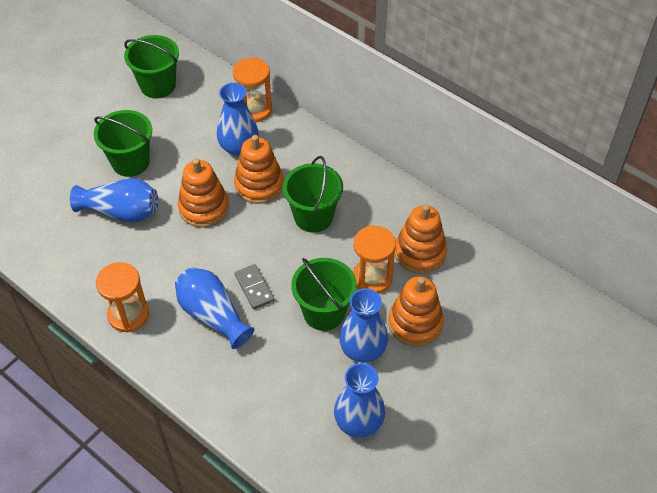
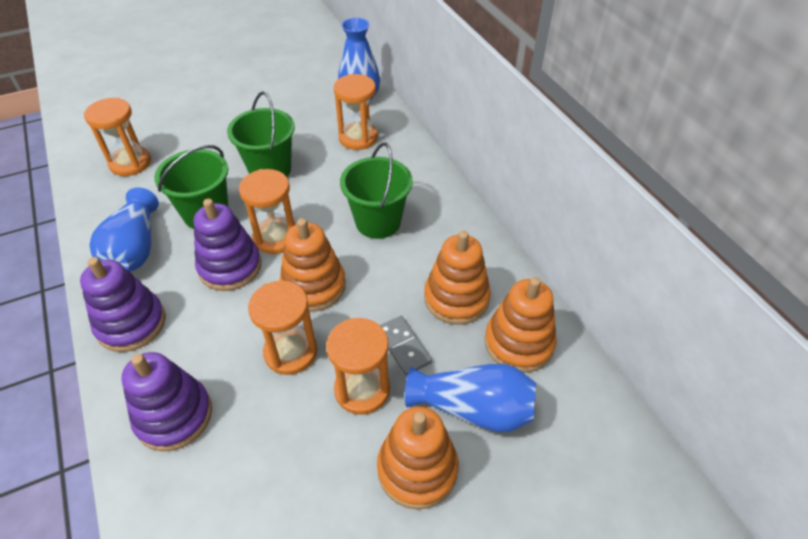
blue vase: 5 -> 3
green bucket: 4 -> 3
orange hourglass: 3 -> 5
purple stacking toy: 0 -> 3

